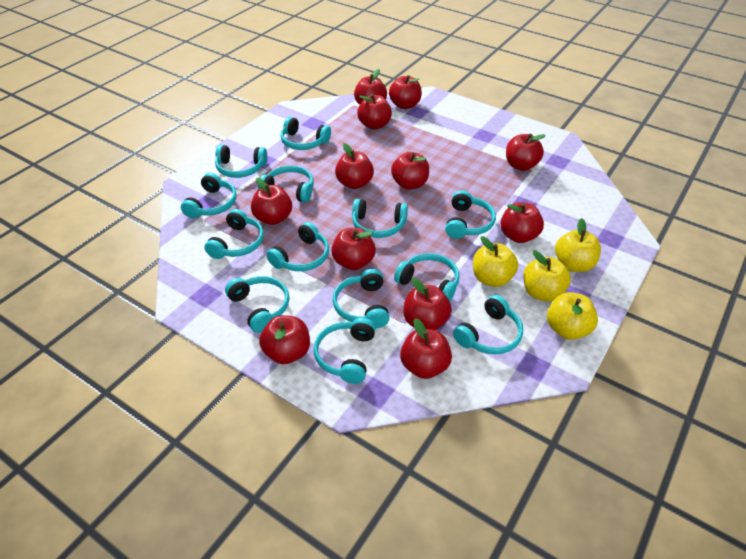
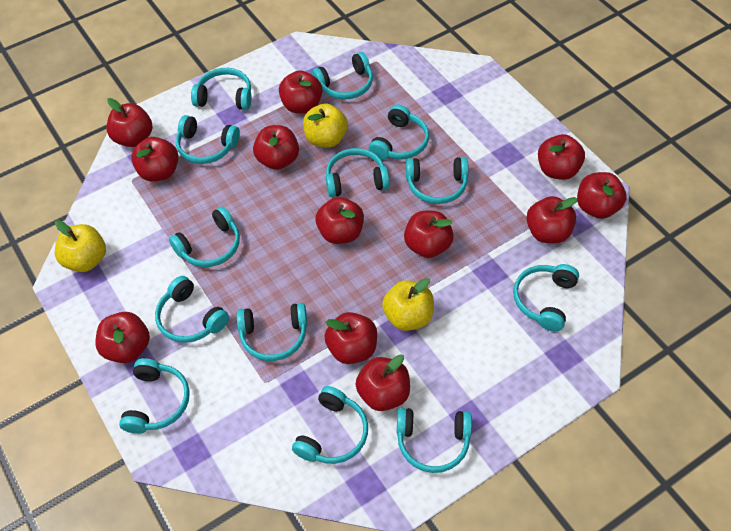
yellow apple: 4 -> 3

